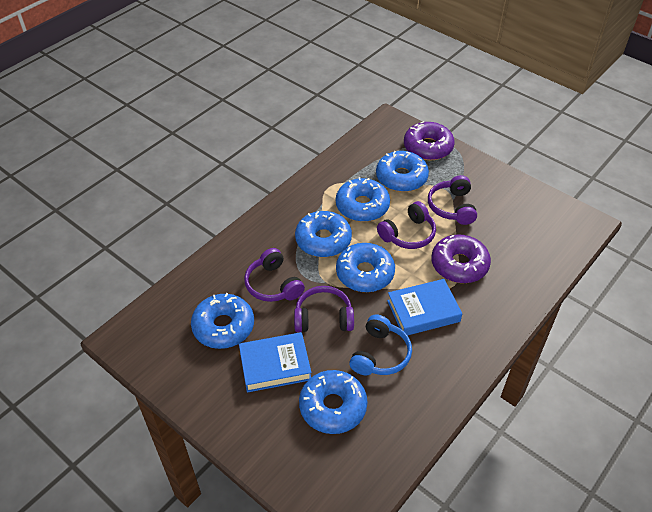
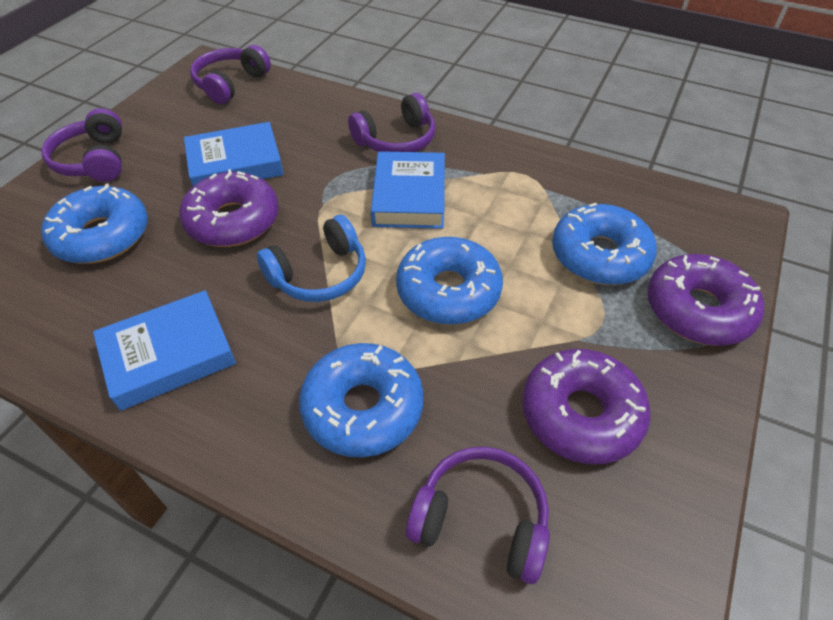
blue book: 2 -> 3
blue donut: 6 -> 4
purple donut: 2 -> 3

